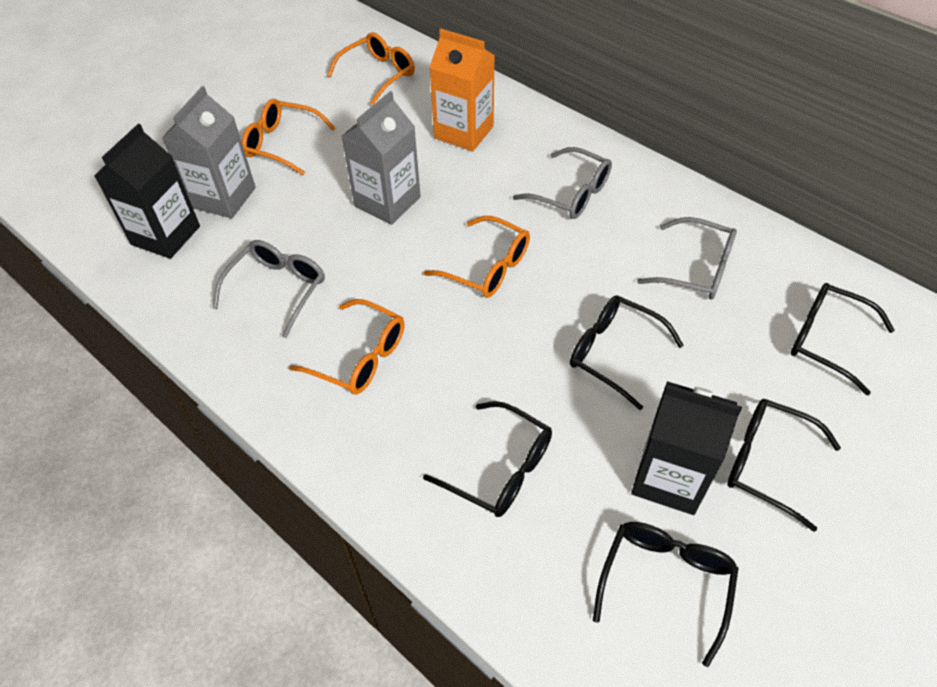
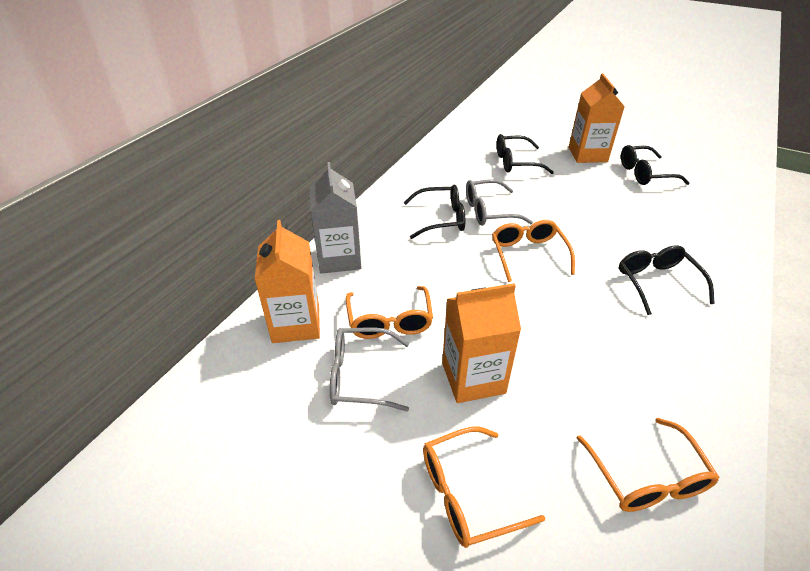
black carton: 2 -> 0
black glasses: 5 -> 4
grey carton: 2 -> 1
grey glasses: 3 -> 2
orange carton: 1 -> 3

